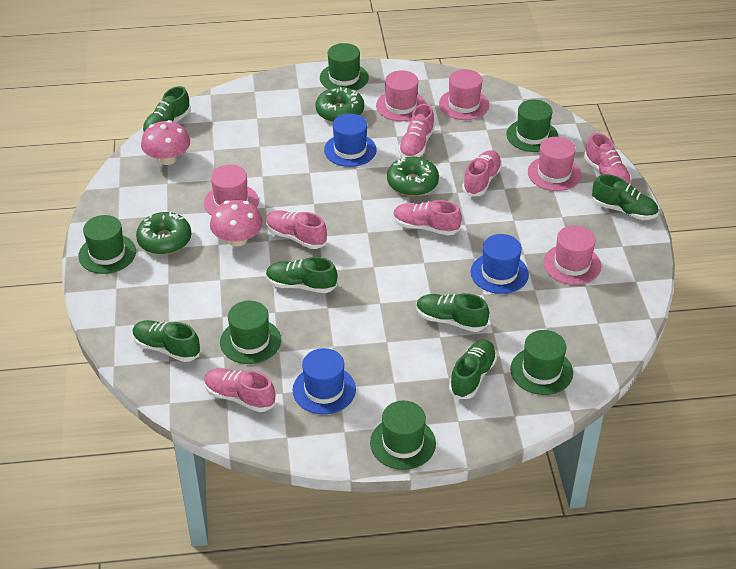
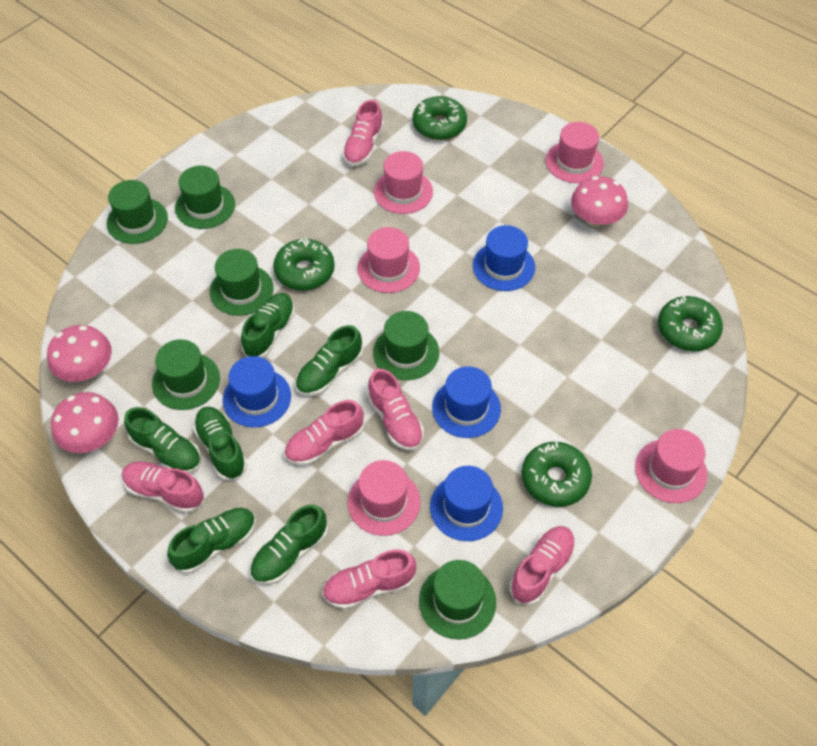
blue hat: 3 -> 4
green donut: 3 -> 4
pink mushroom: 2 -> 3

